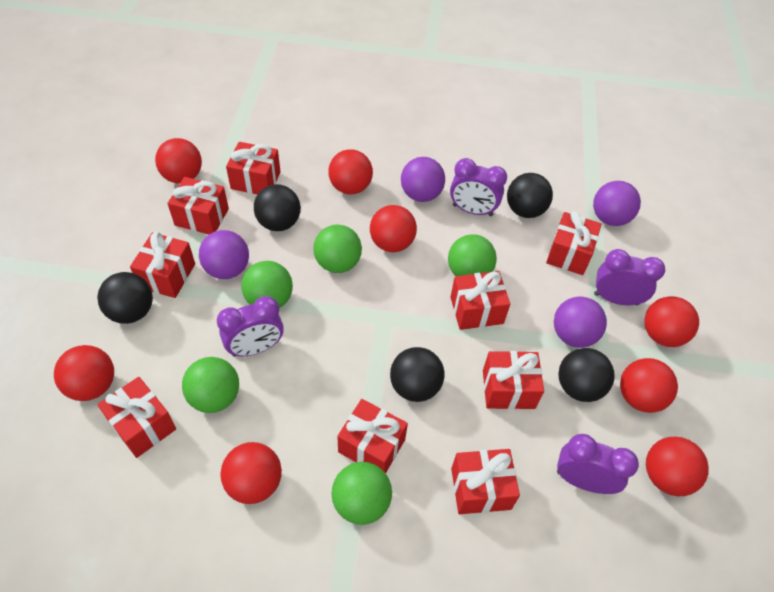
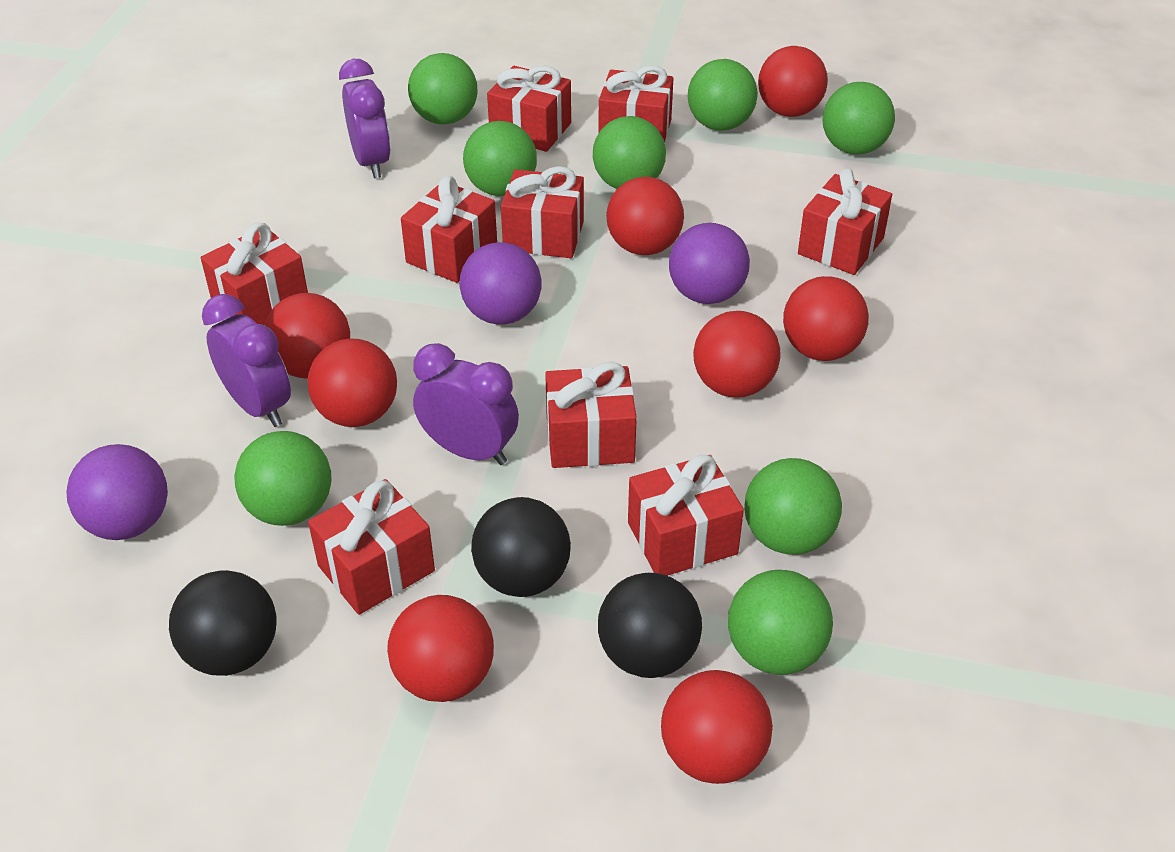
black ball: 5 -> 3
green ball: 5 -> 8
purple ball: 4 -> 3
purple clock: 4 -> 3

